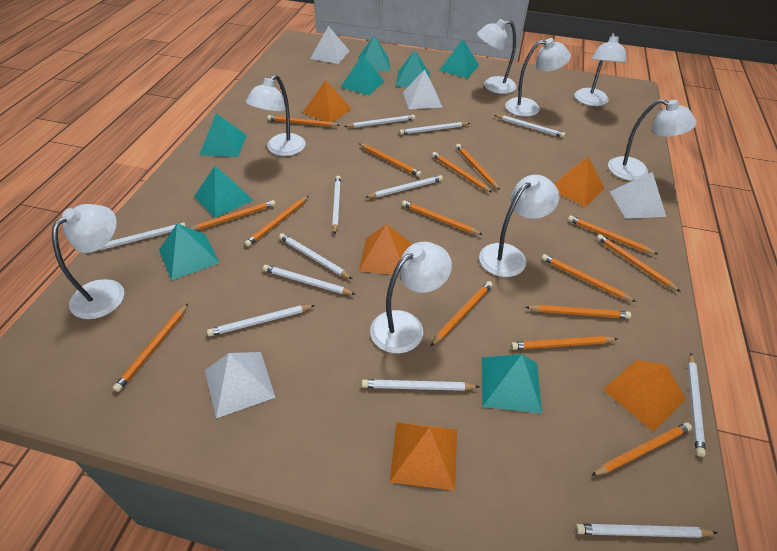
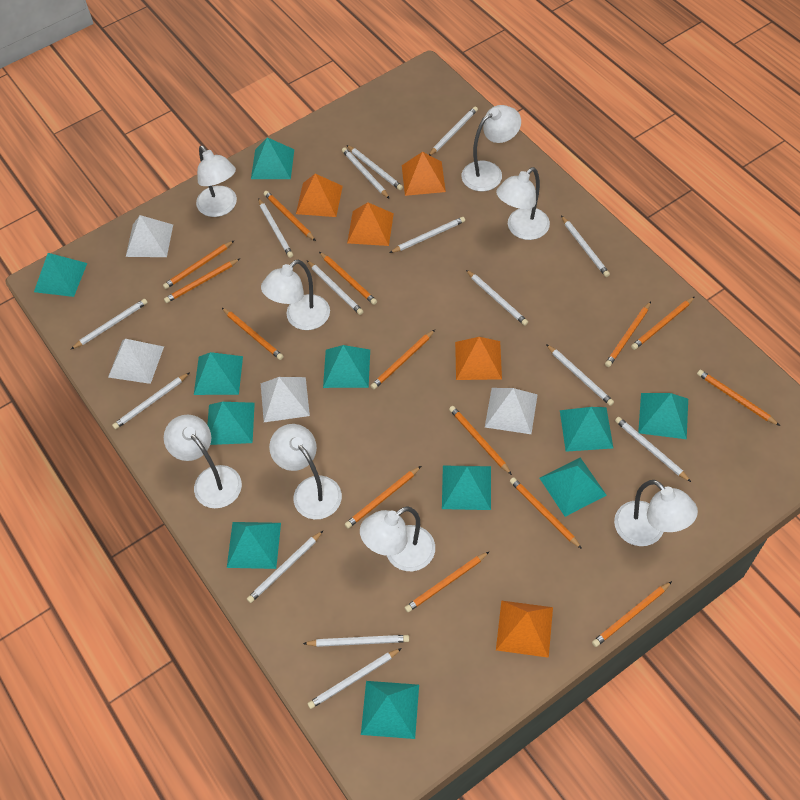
orange pencil: 15 -> 14
turquoise pyramid: 8 -> 11
white pencil: 12 -> 15

